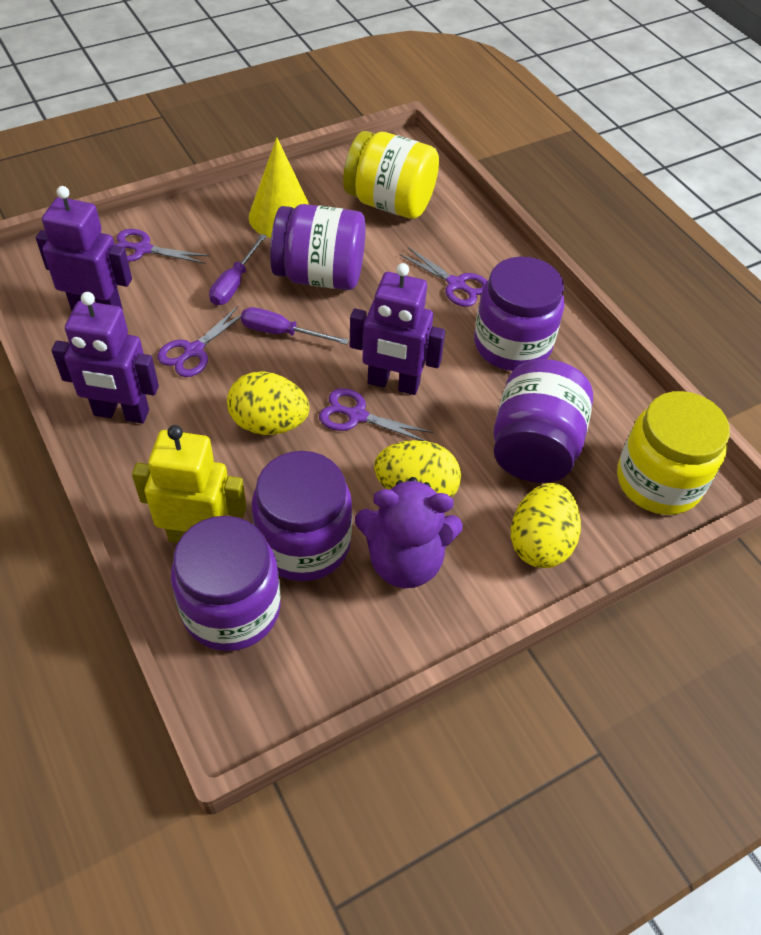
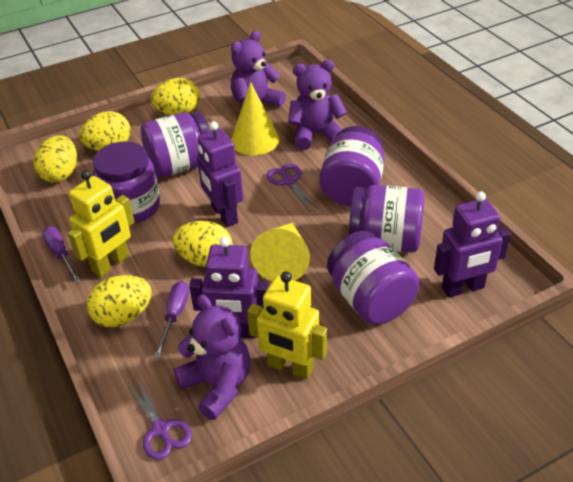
purple scissors: 4 -> 2
purple teddy bear: 1 -> 3
yellow cone: 1 -> 2
yellow egg: 3 -> 5
yellow jar: 2 -> 0
yellow robot: 1 -> 2

